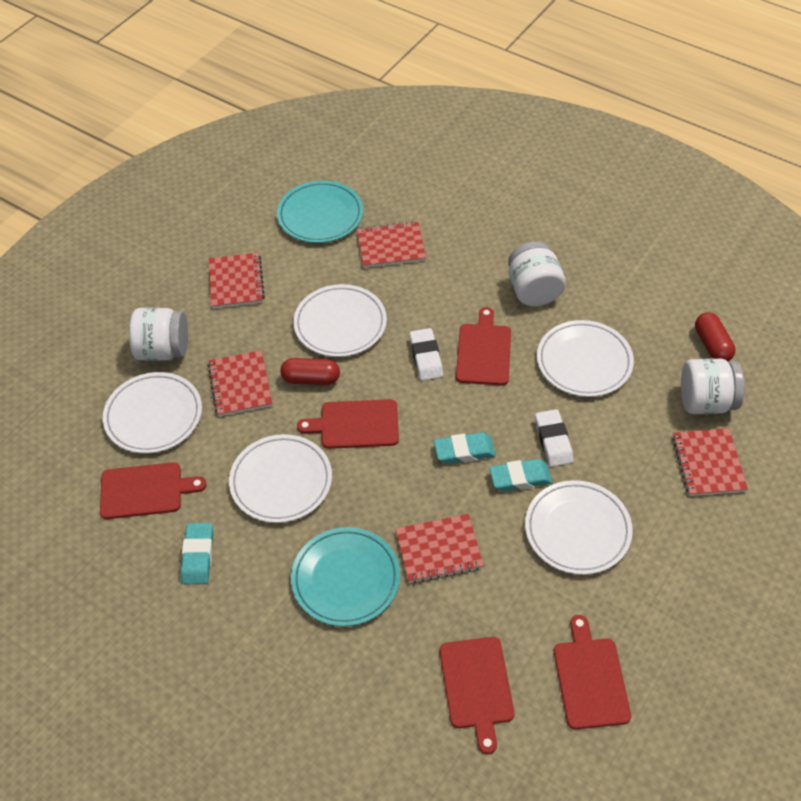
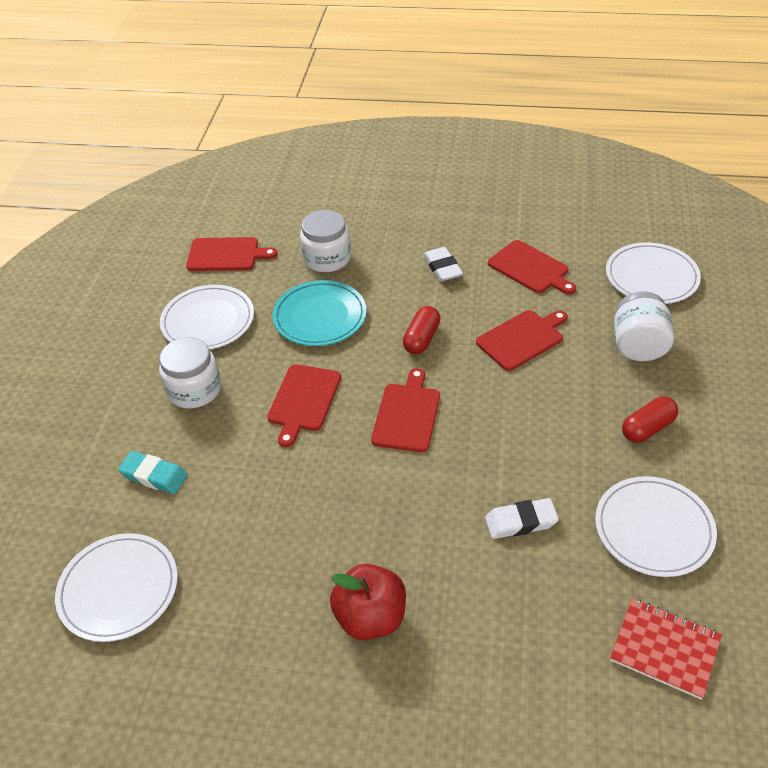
red apple: 0 -> 1
red notebook: 5 -> 1
turquoise eraser: 3 -> 1
turquoise plate: 2 -> 1
white plate: 5 -> 4

